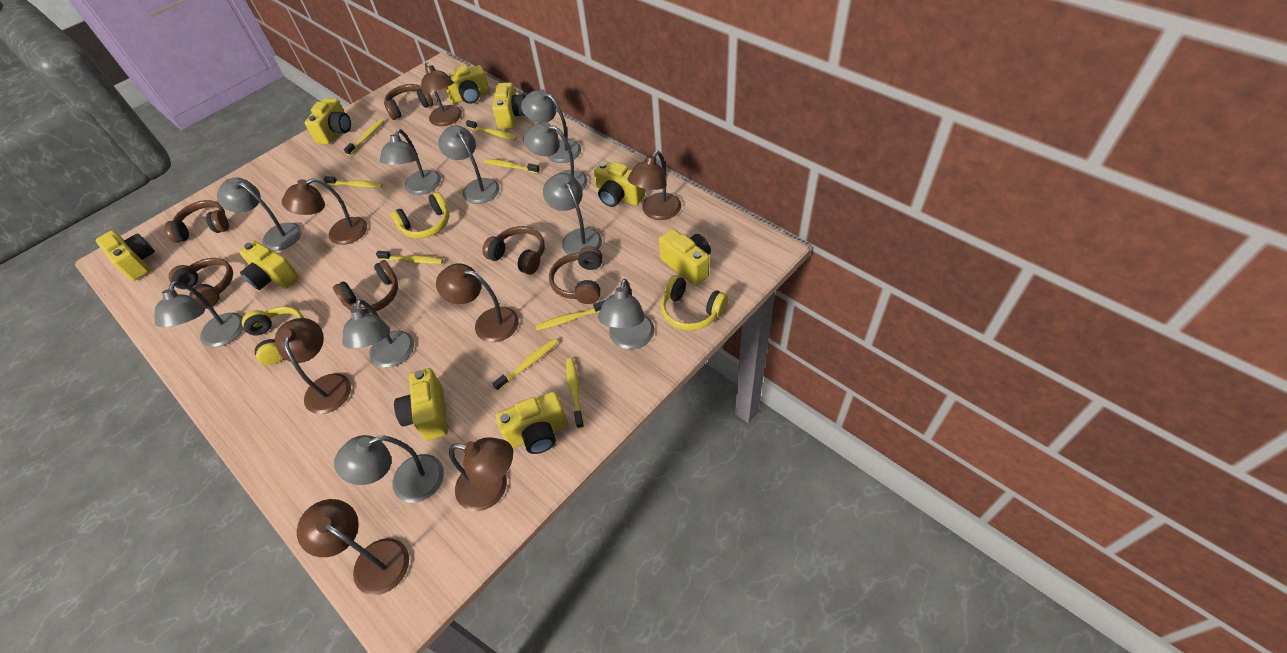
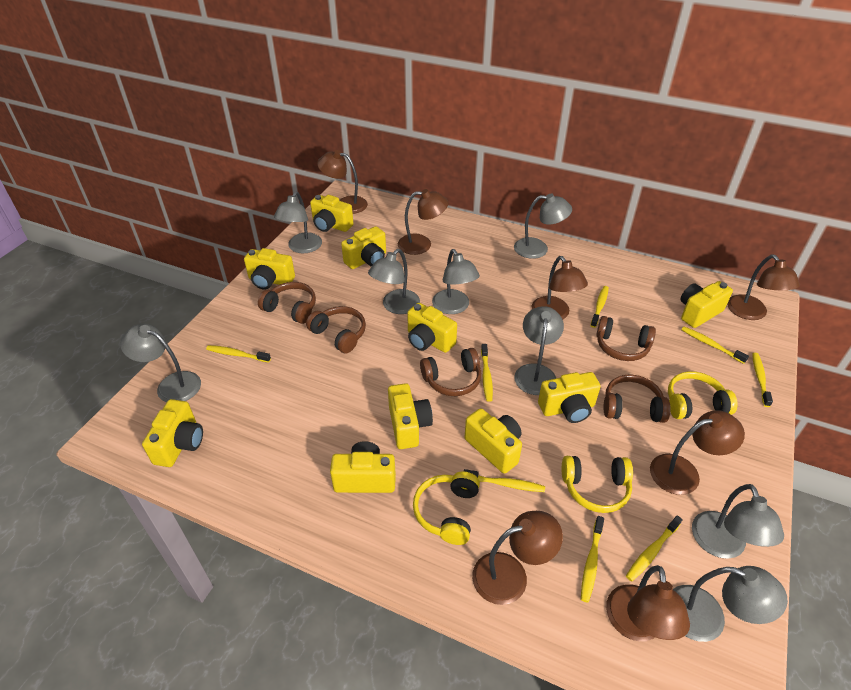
brown headphones: 6 -> 5
grey lamp: 10 -> 8
yellow camera: 9 -> 10

